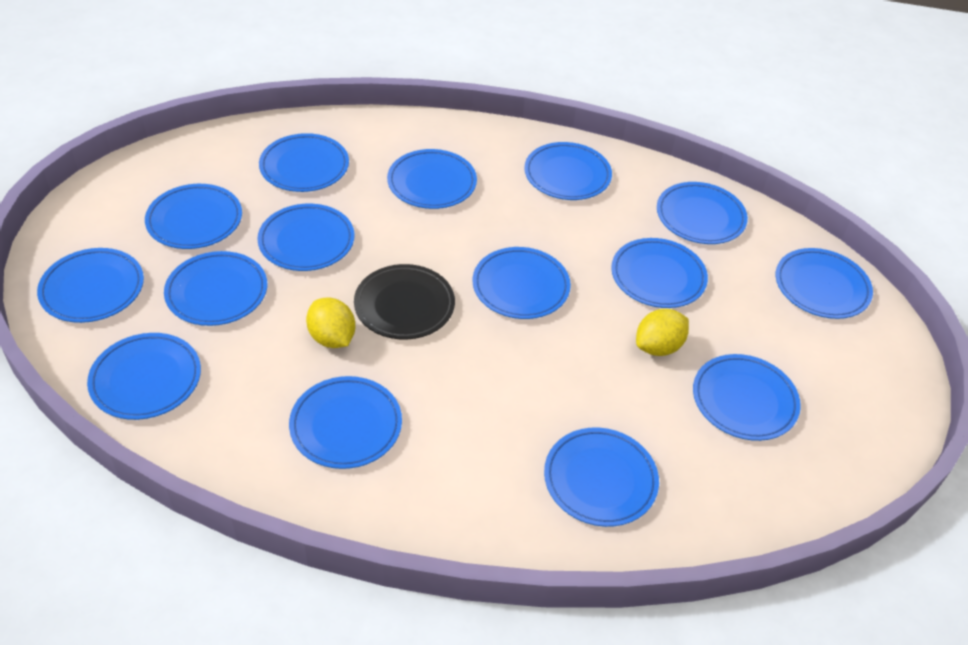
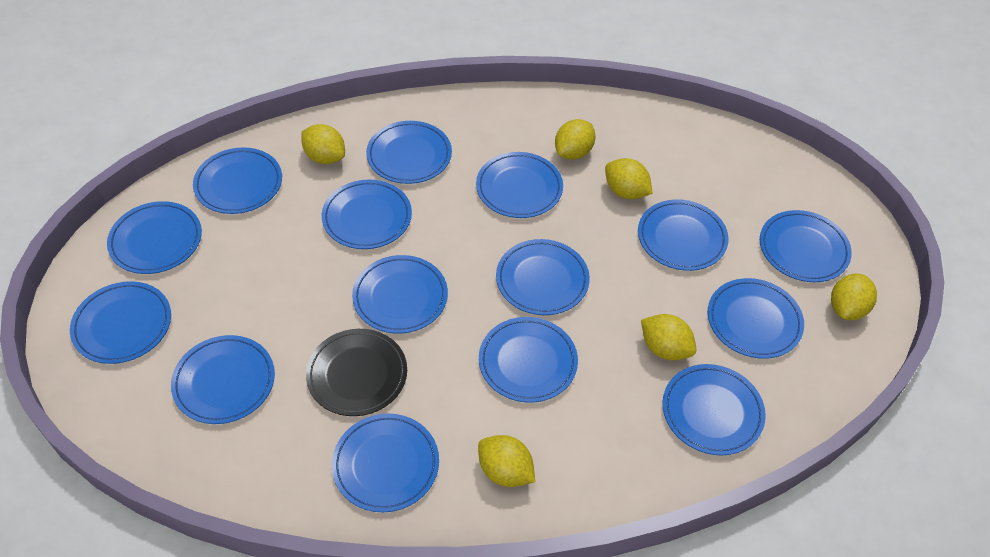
yellow lemon: 2 -> 6

